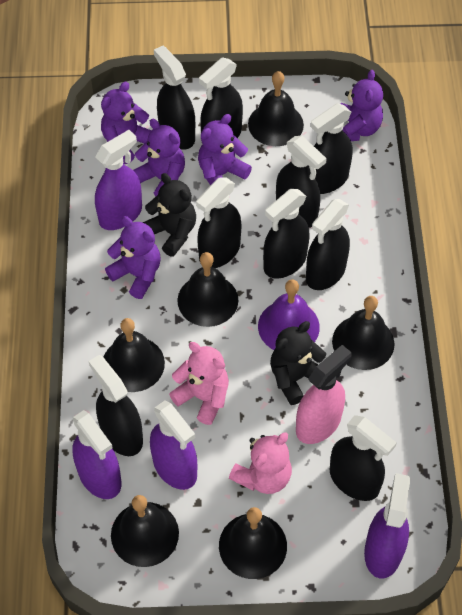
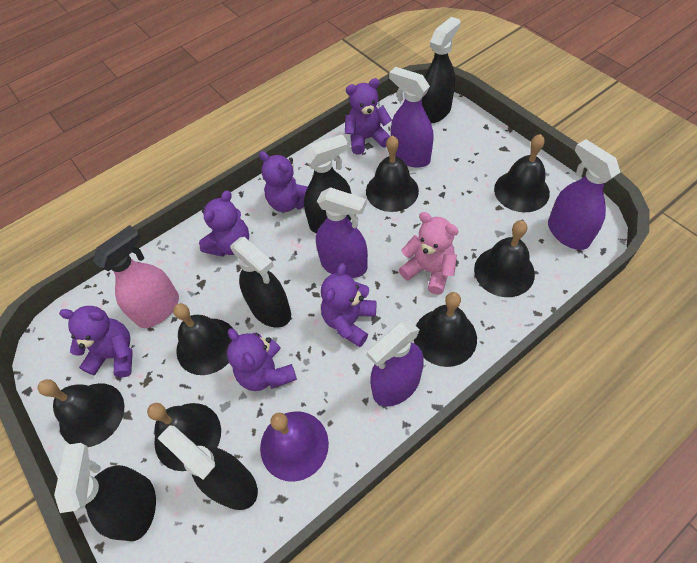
black bell: 6 -> 7
black spray bottle: 9 -> 5
black teddy bear: 2 -> 0
pink teddy bear: 2 -> 1
purple teddy bear: 5 -> 6

